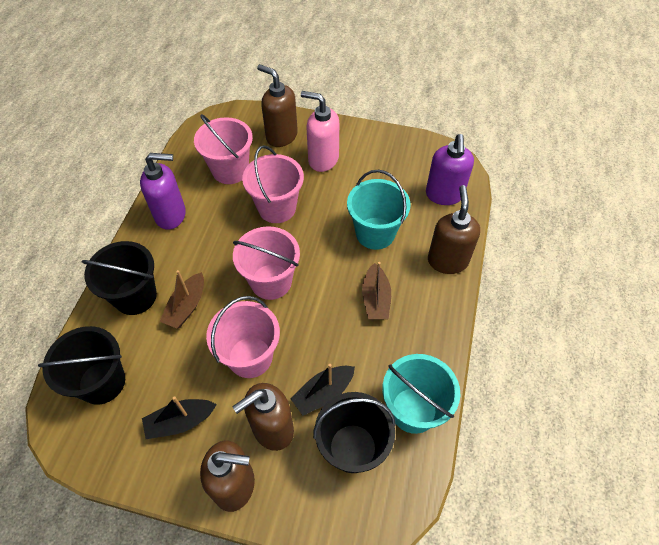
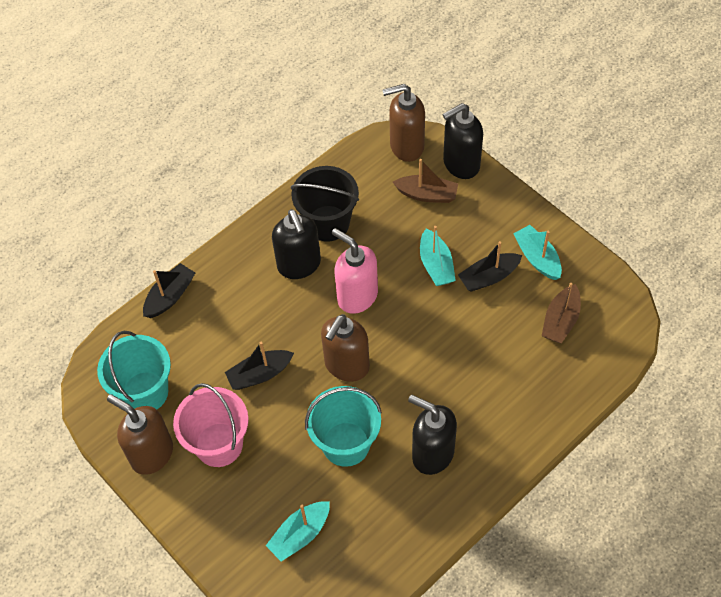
black boat: 2 -> 3
black bucket: 3 -> 1
black soap dispenser: 0 -> 3
brown soap dispenser: 4 -> 3
pink bucket: 4 -> 1
purple soap dispenser: 2 -> 0
turquoise boat: 0 -> 3

